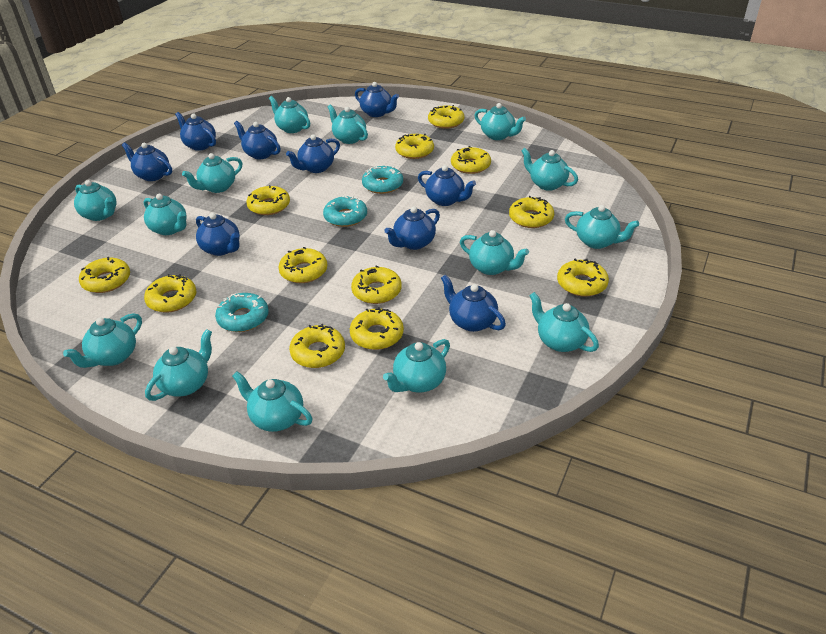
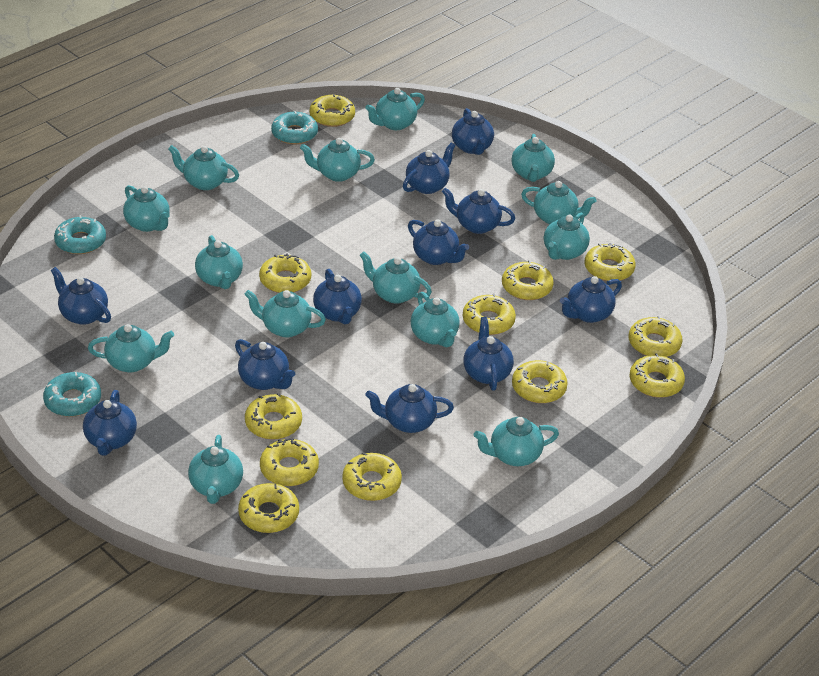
blue teapot: 9 -> 11

